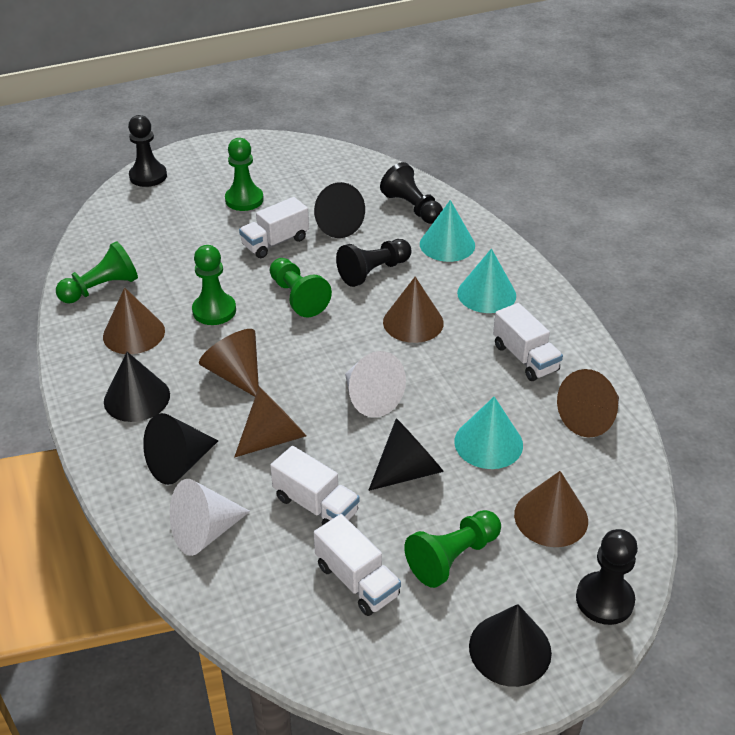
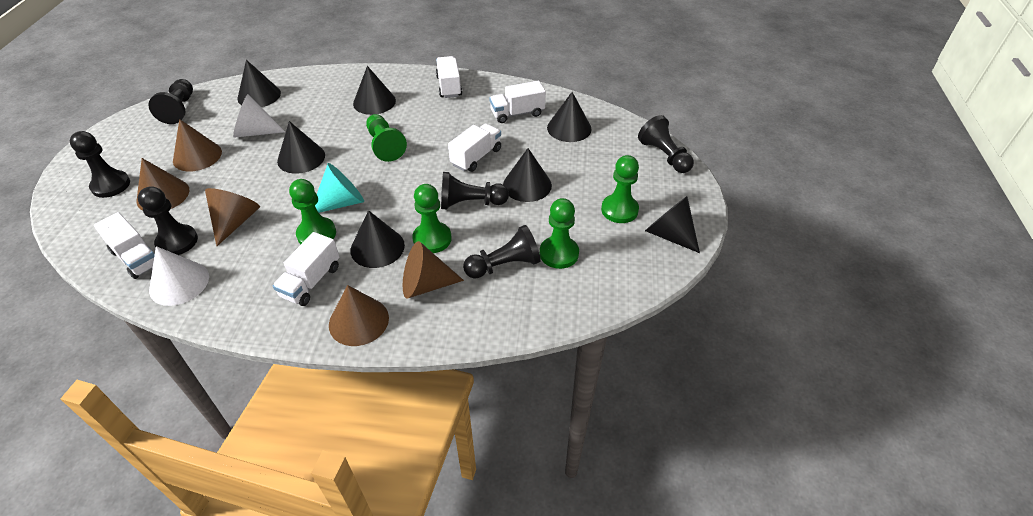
black cone: 5 -> 7
black pawn: 4 -> 6
brown cone: 6 -> 5
turquoise cone: 3 -> 1
white truck: 4 -> 5

